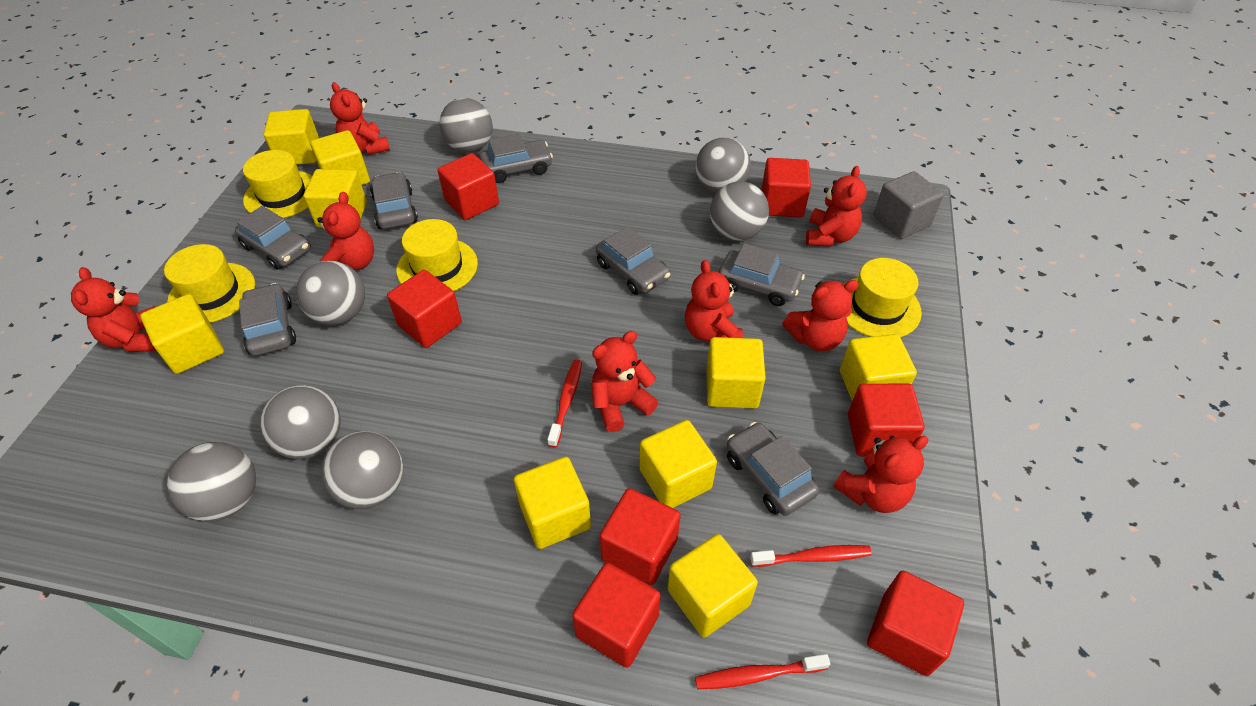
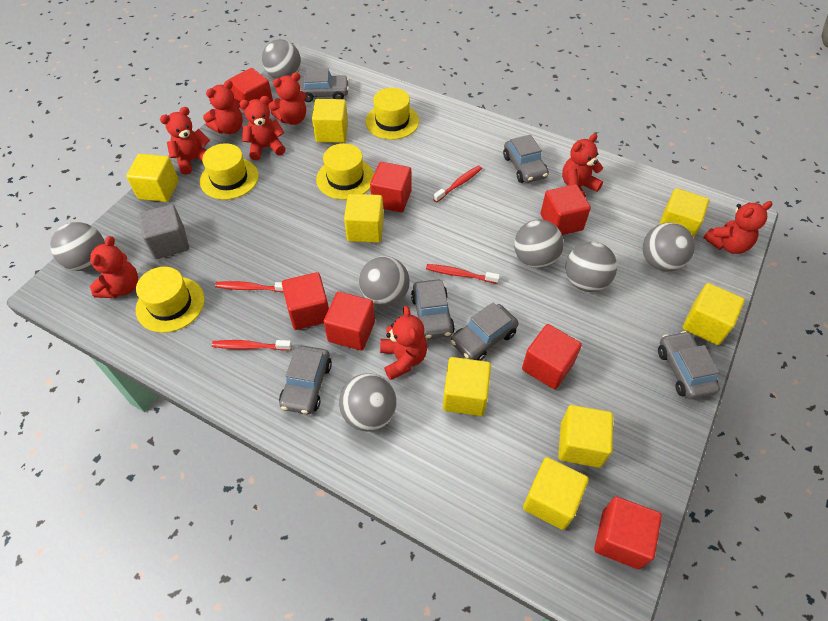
grey car: 7 -> 6
red toothbrush: 3 -> 4
yellow cube: 9 -> 8

